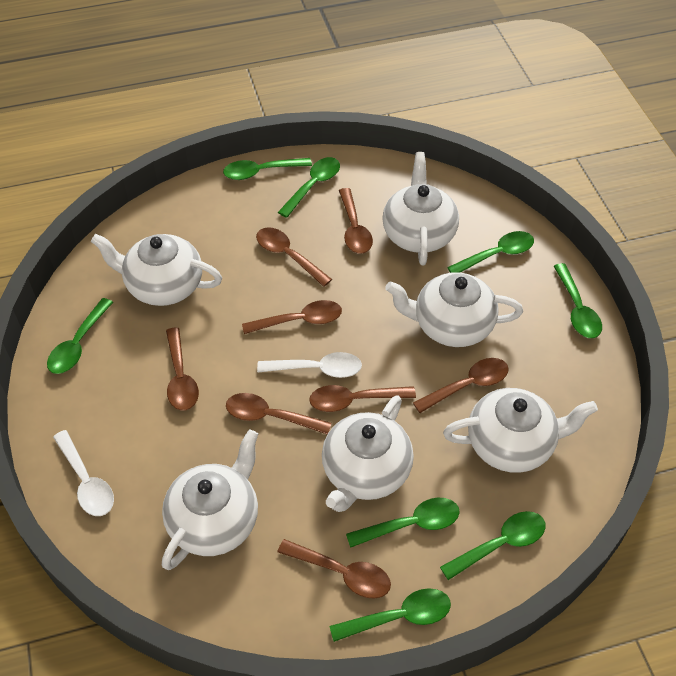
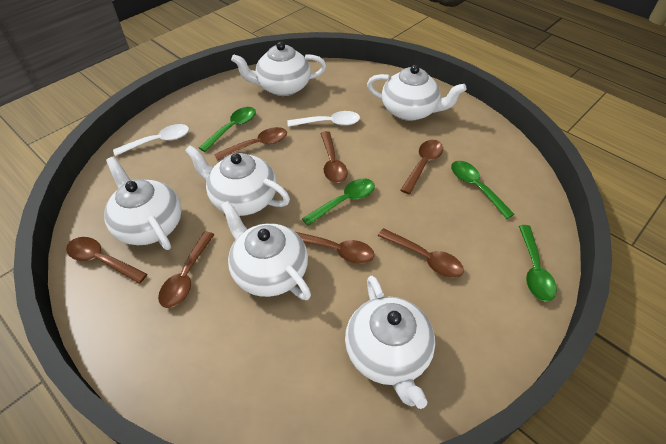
brown spoon: 8 -> 7
green spoon: 8 -> 4

